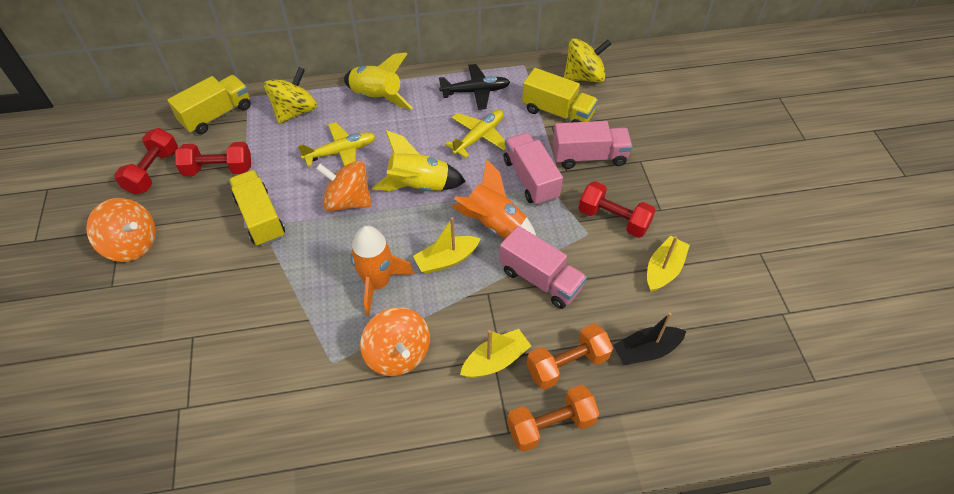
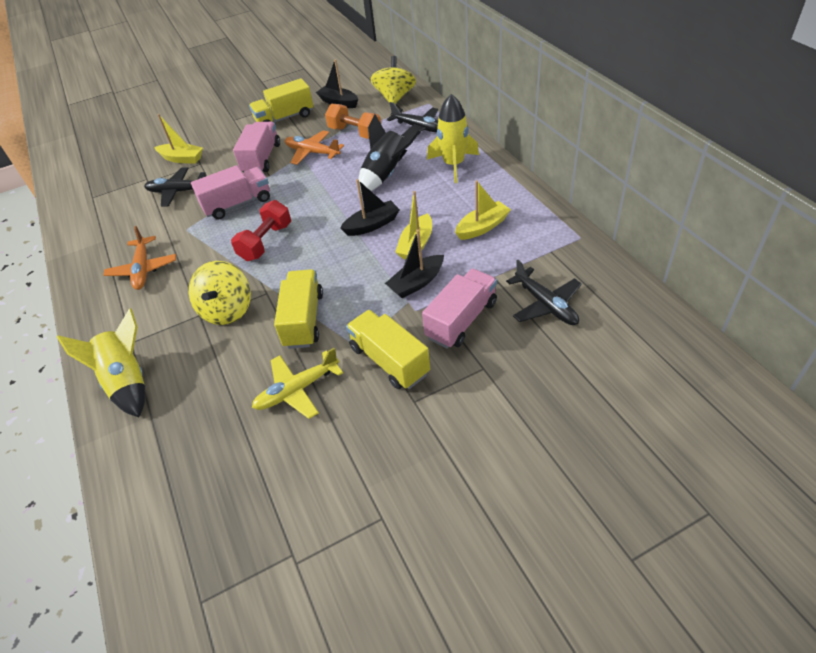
black boat: 1 -> 3
black plane: 1 -> 3
black rocket: 0 -> 1
orange dumbbell: 2 -> 1
orange plane: 0 -> 2
orange rocket: 2 -> 0
orange spinning top: 3 -> 0
red dumbbell: 3 -> 1
yellow plane: 2 -> 1

